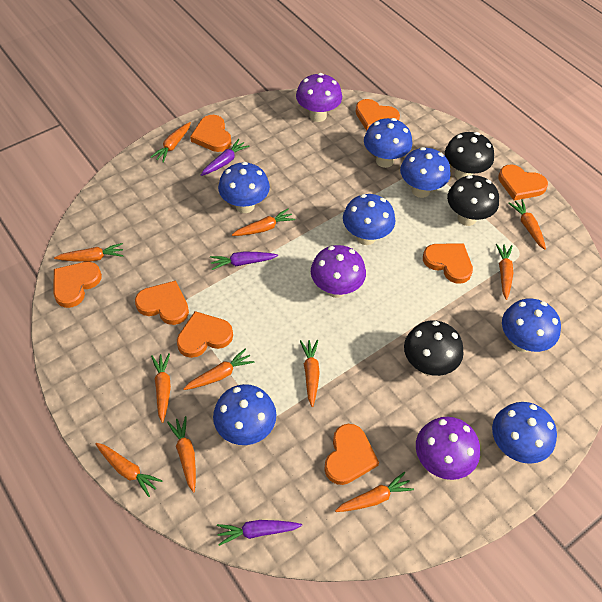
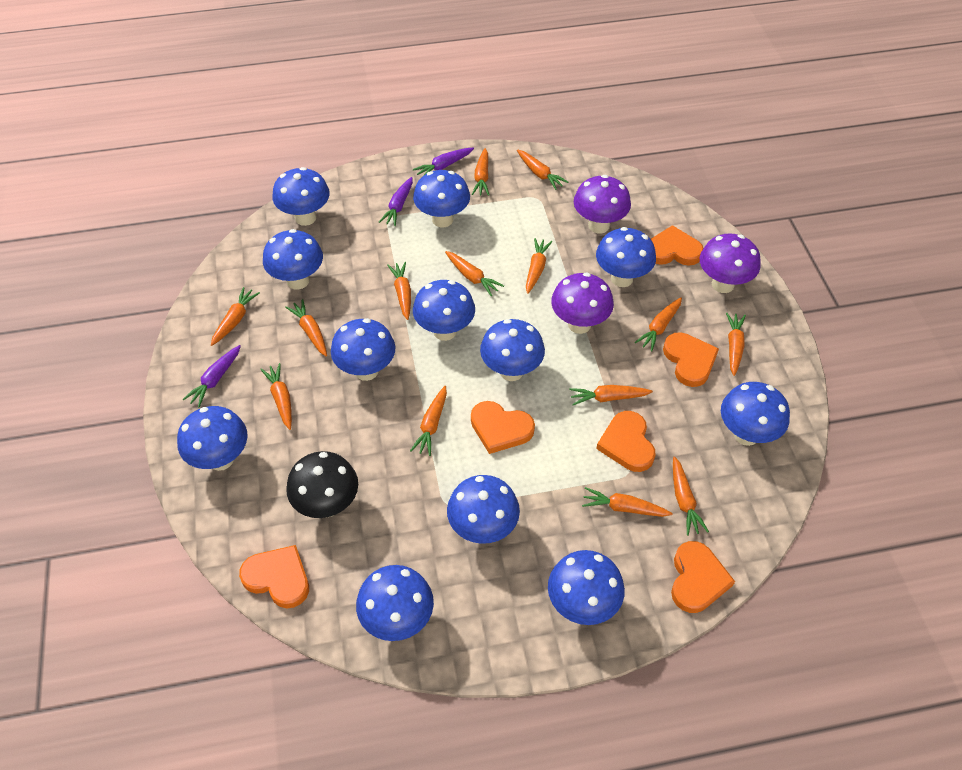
black mushroom: 3 -> 1
blue mushroom: 7 -> 12
orange carrot: 11 -> 14
orange heart: 8 -> 6

